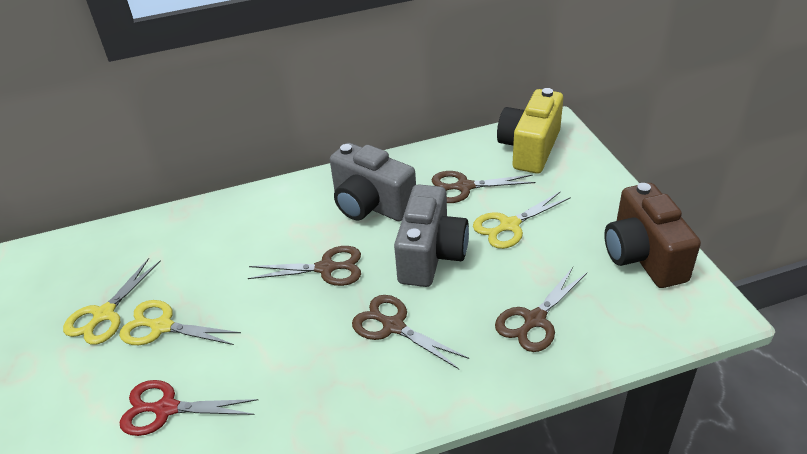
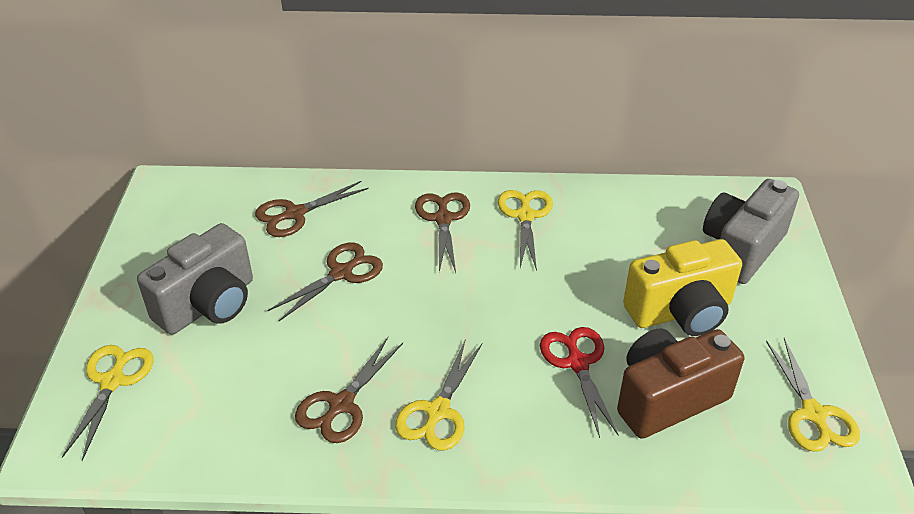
yellow scissors: 3 -> 4

